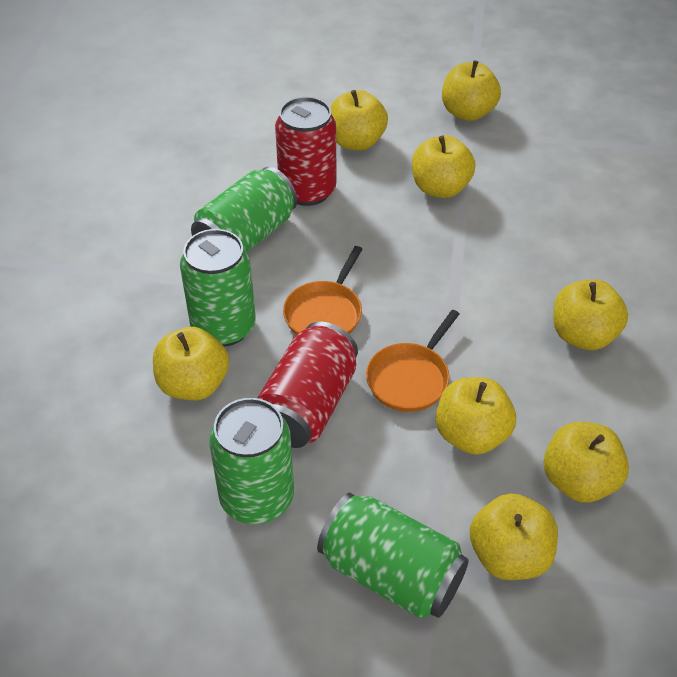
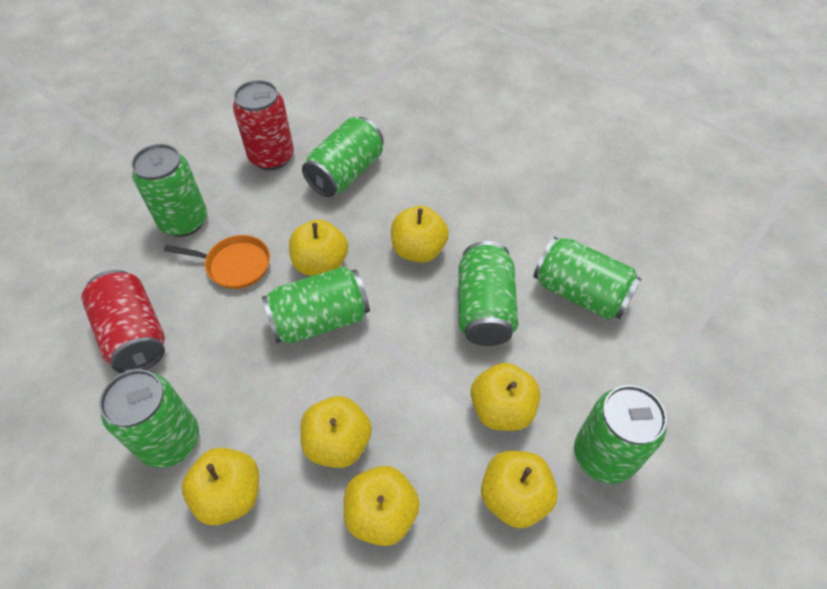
green can: 4 -> 7
orange pan: 2 -> 1
yellow apple: 8 -> 7

